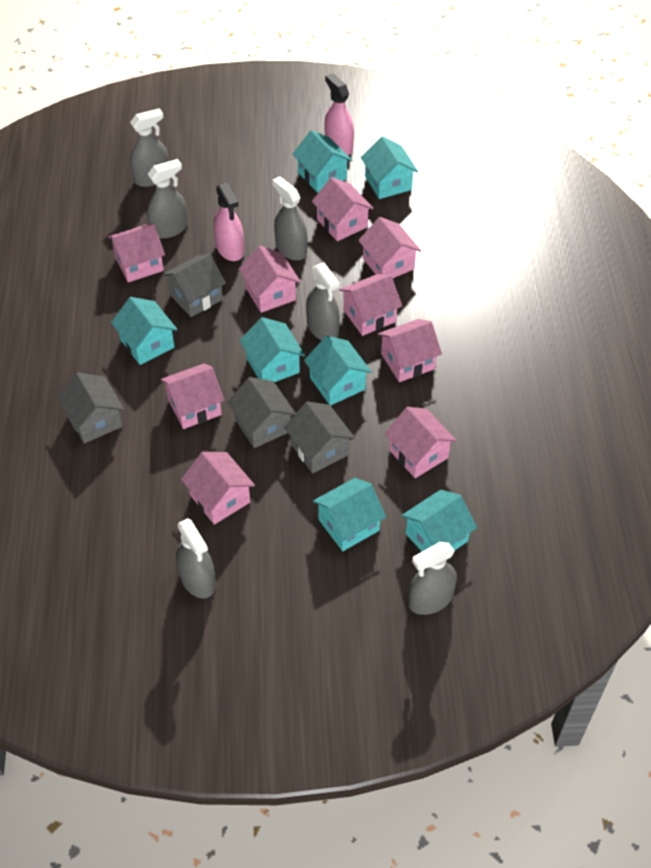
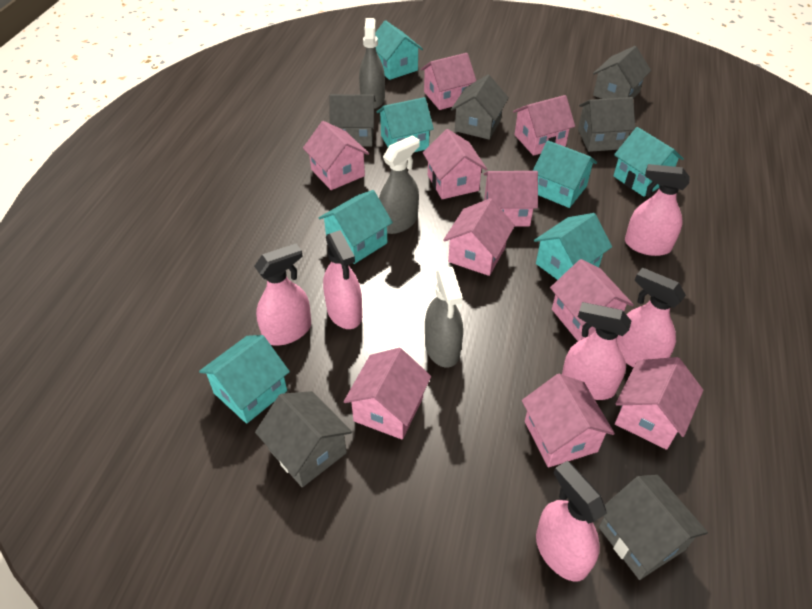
grey house: 4 -> 6
grey spray bottle: 6 -> 3
pink house: 9 -> 10
pink spray bottle: 2 -> 6

